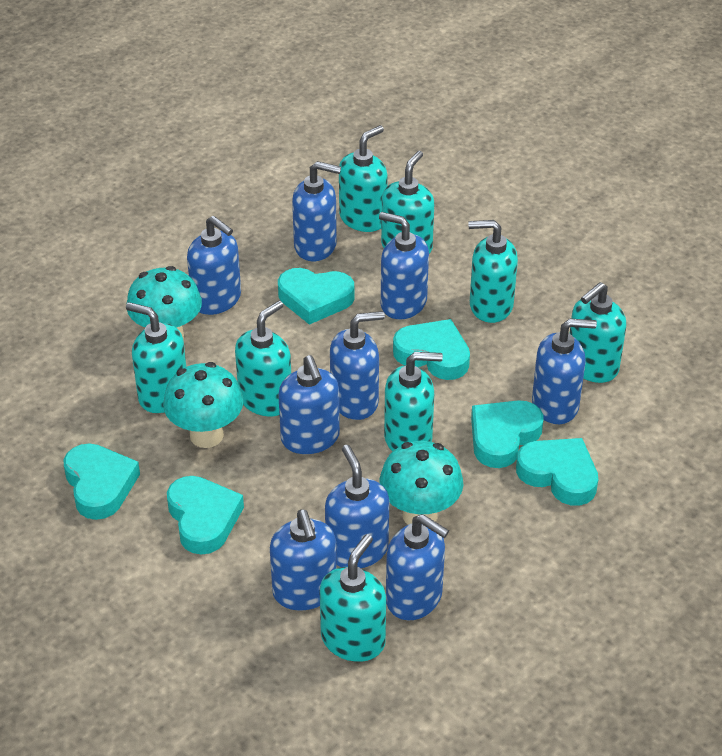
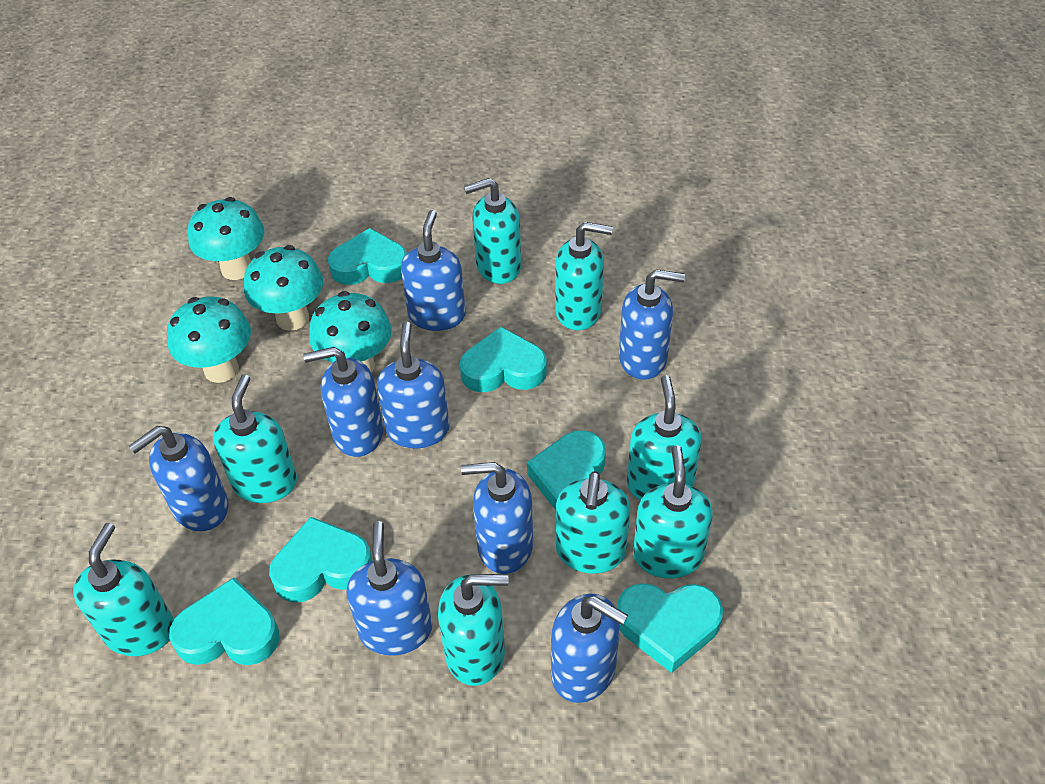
blue soap dispenser: 9 -> 8
turquoise mushroom: 3 -> 4

